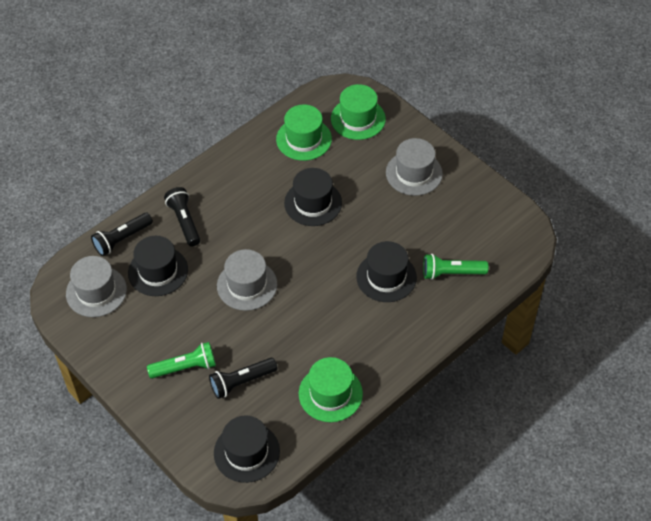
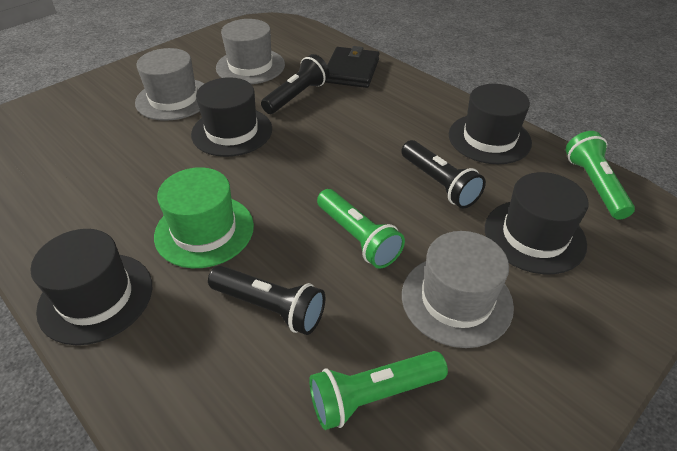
black wallet: 0 -> 1
green flashlight: 2 -> 3
green hat: 3 -> 1

